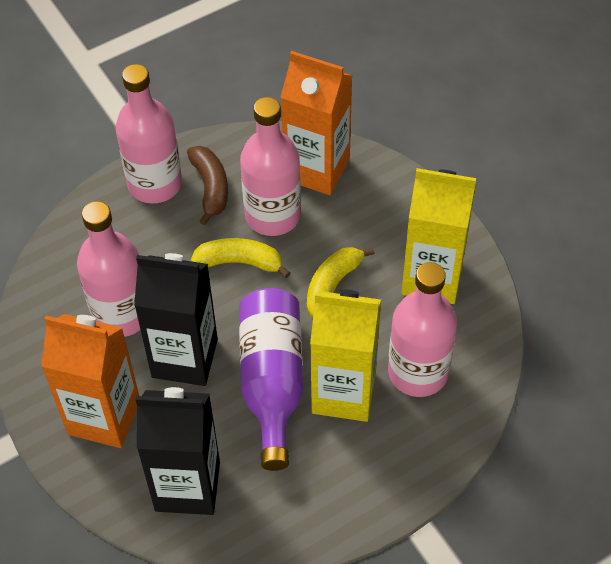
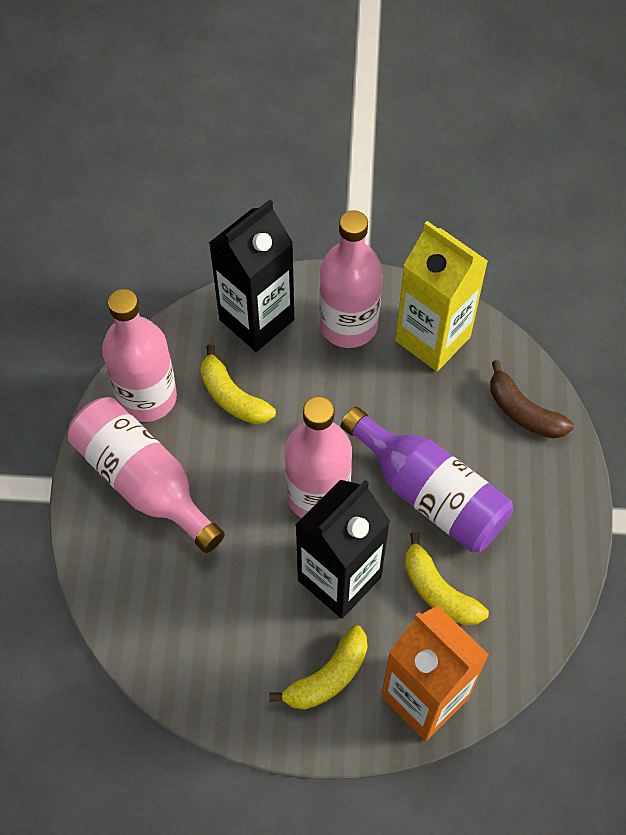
orange carton: 2 -> 1
yellow banana: 2 -> 3
yellow carton: 2 -> 1

